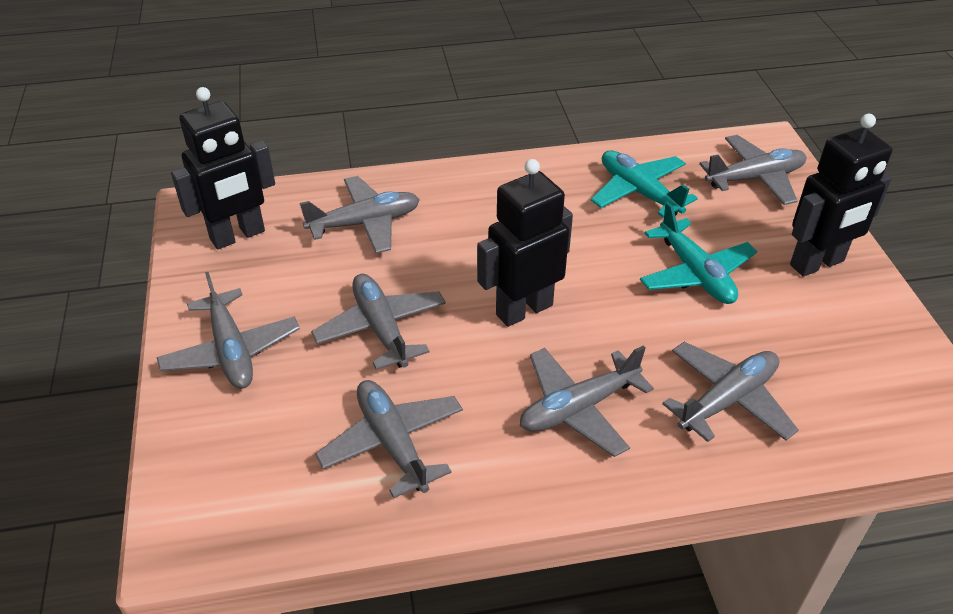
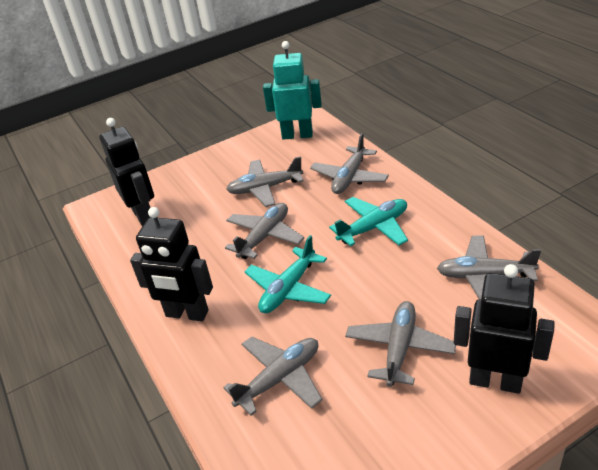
grey plane: 7 -> 6
turquoise robot: 0 -> 1

